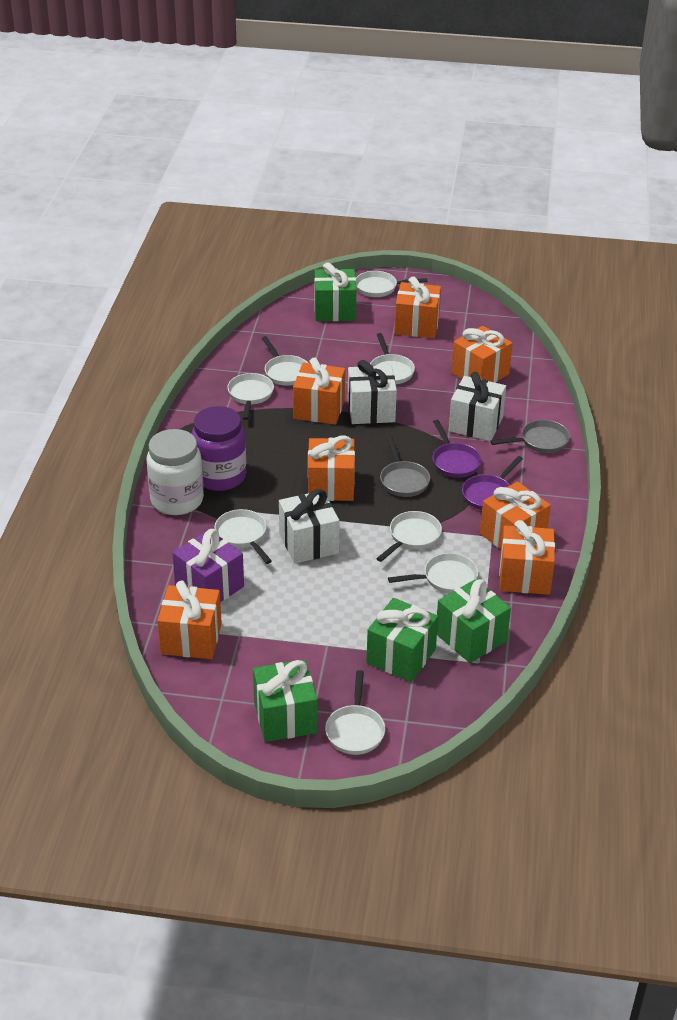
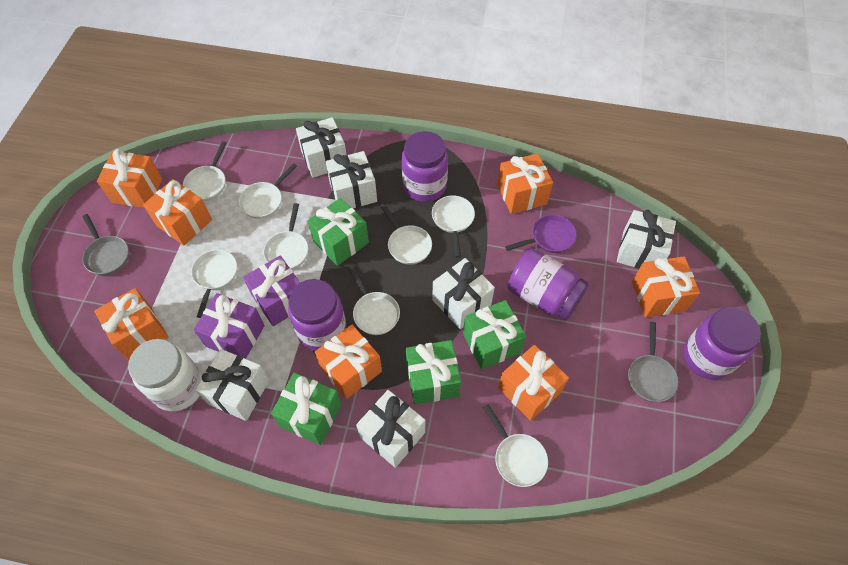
purple gift: 1 -> 2
purple jar: 1 -> 4
purple pan: 2 -> 1
white gift: 3 -> 6

